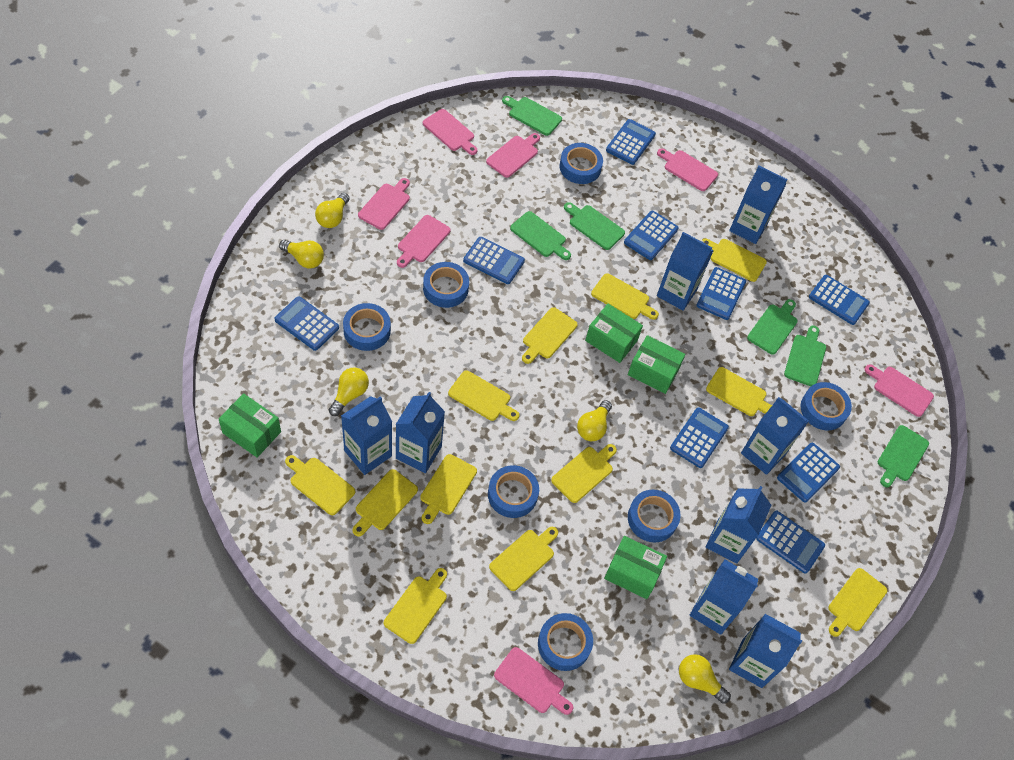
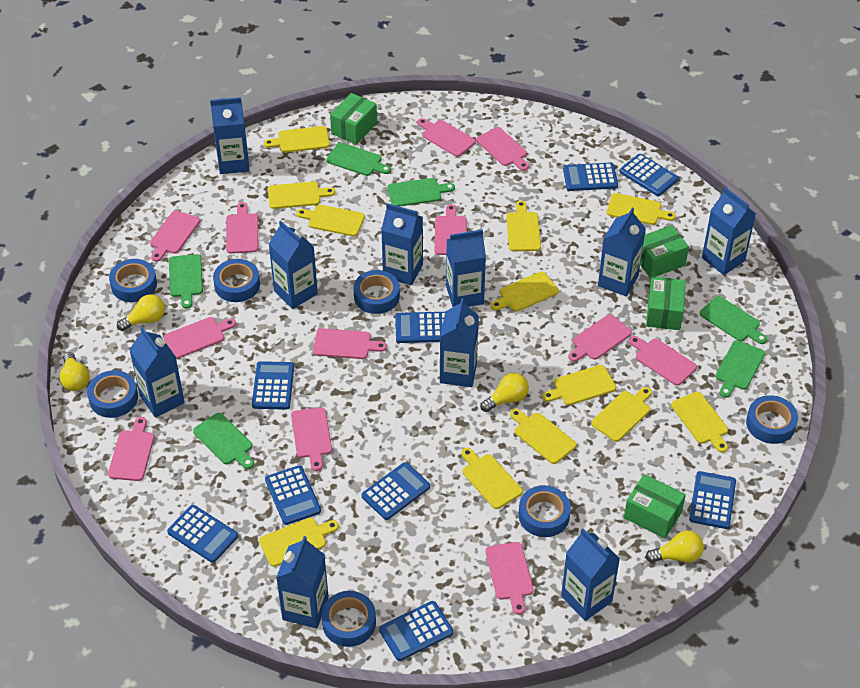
blue carton: 8 -> 10
pink cutting board: 7 -> 12
yellow light bulb: 5 -> 4

